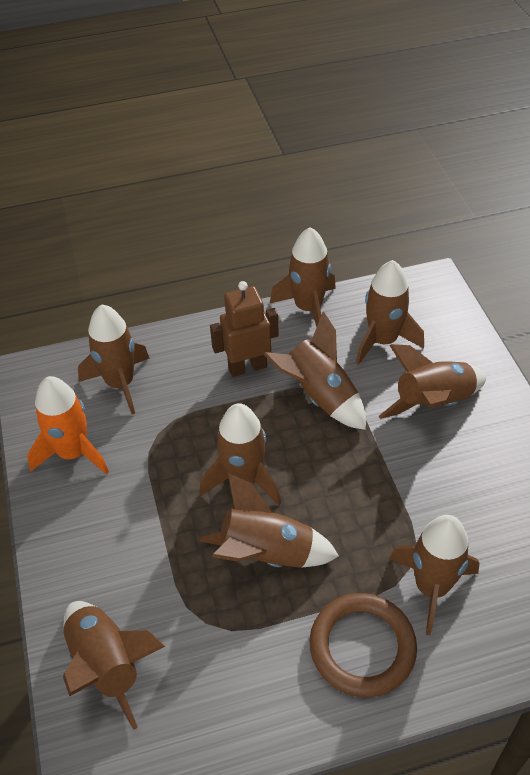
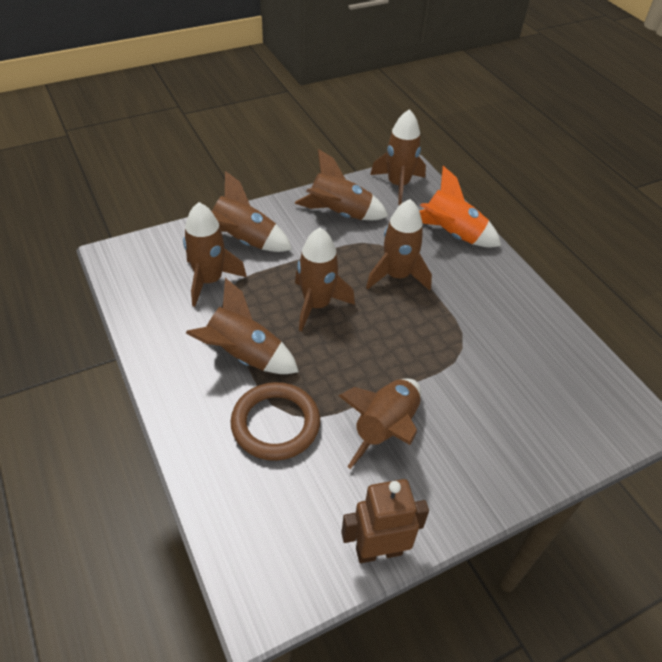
brown rocket: 9 -> 8

